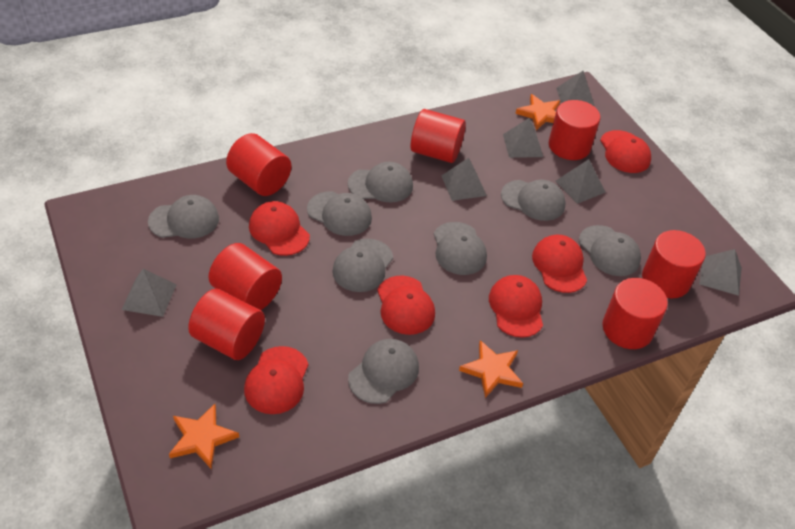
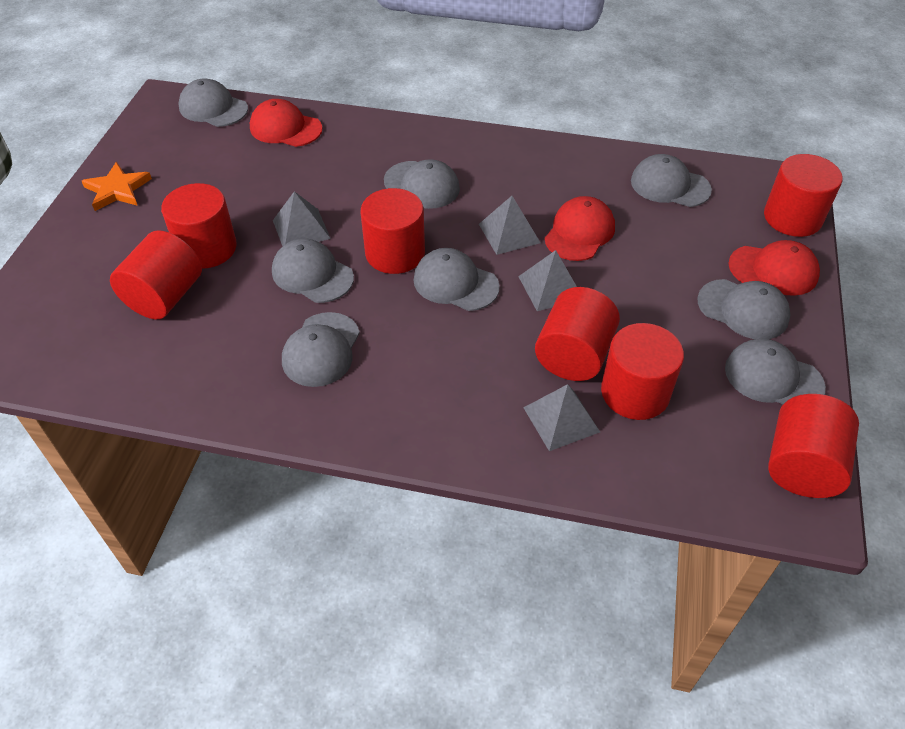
grey pyramid: 6 -> 4
orange star: 3 -> 1
red cap: 6 -> 3

